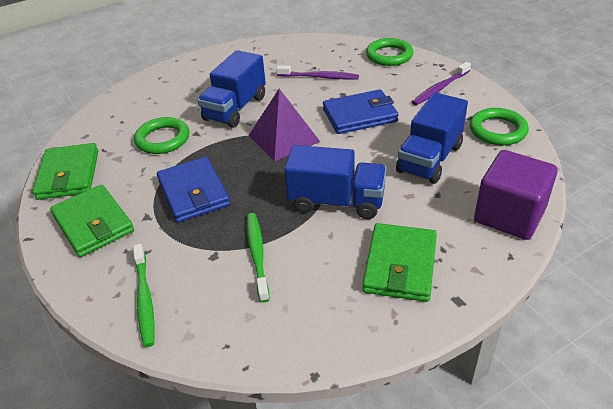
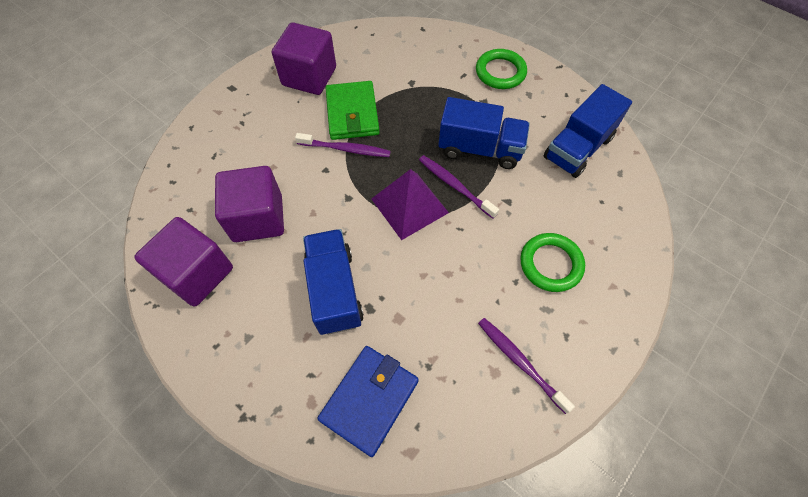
blue wallet: 2 -> 1
green ring: 3 -> 2
green toothbrush: 2 -> 0
green wallet: 3 -> 1
purple cube: 1 -> 3
purple toothbrush: 2 -> 3

